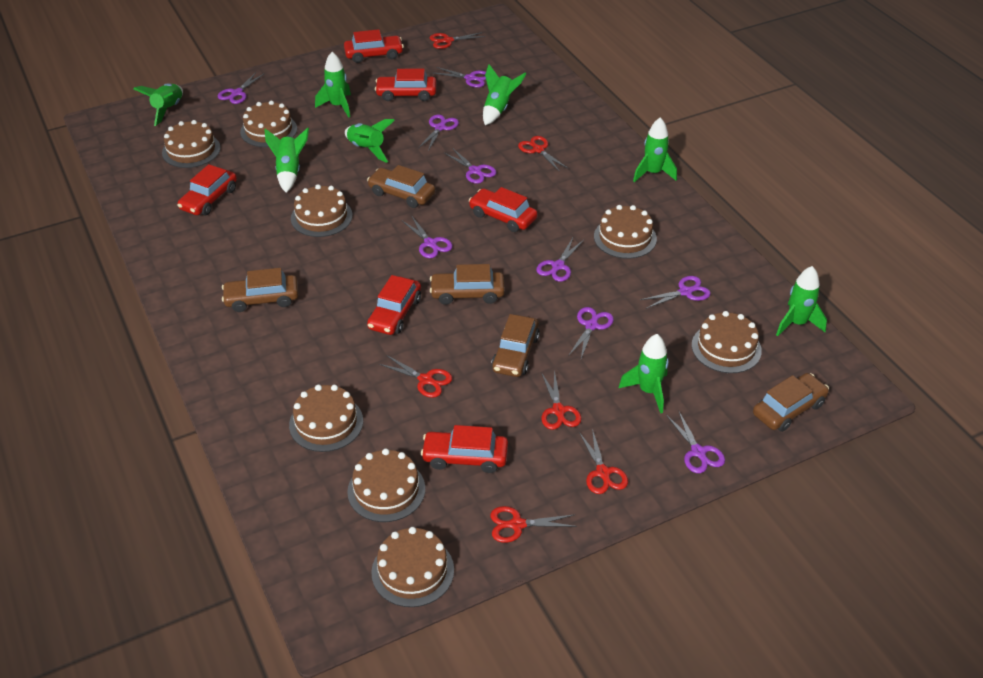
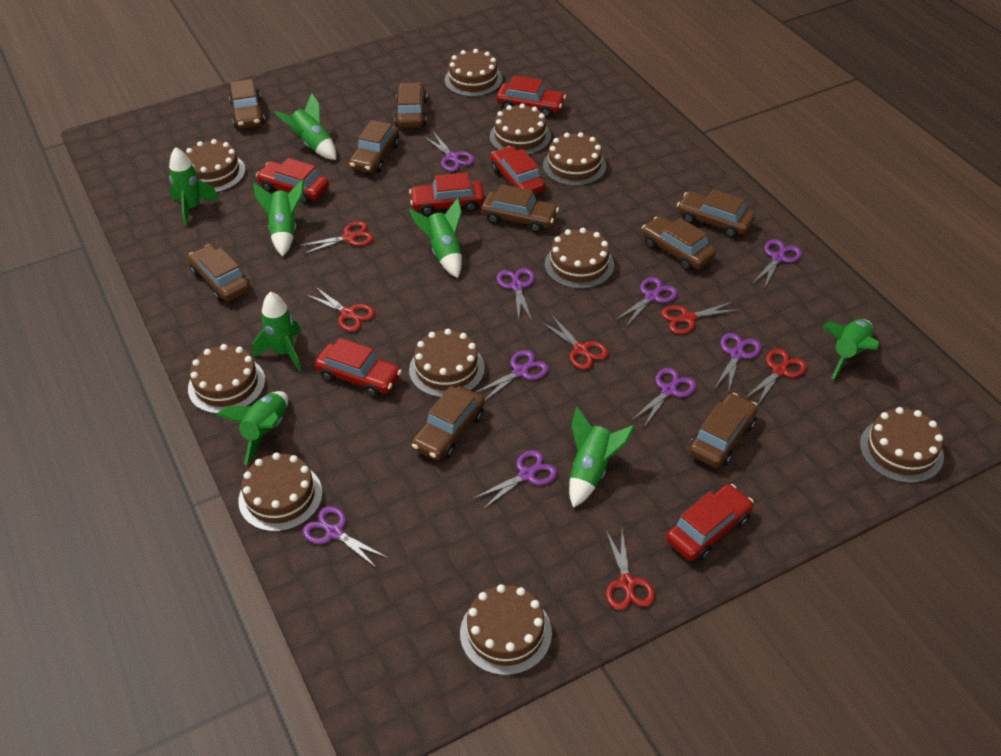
brown cake: 8 -> 10
brown car: 5 -> 9

